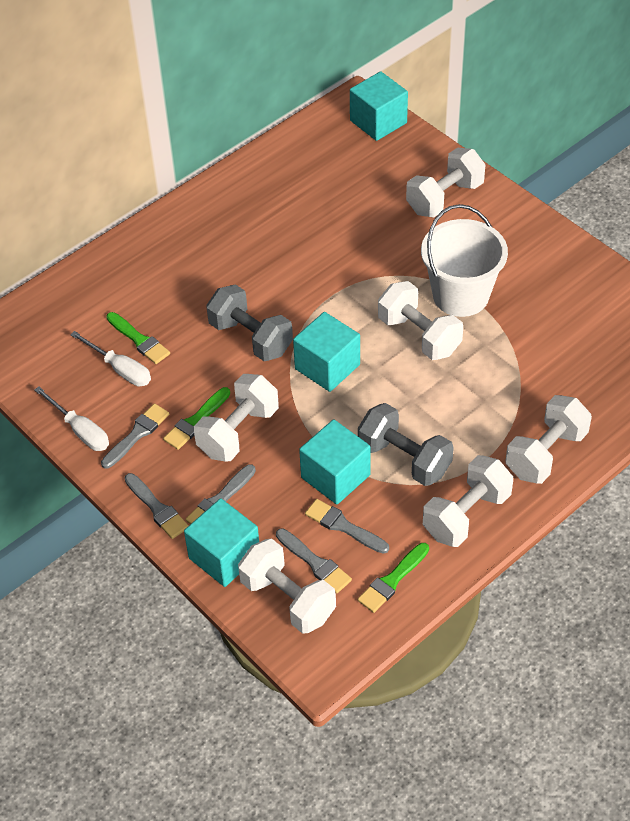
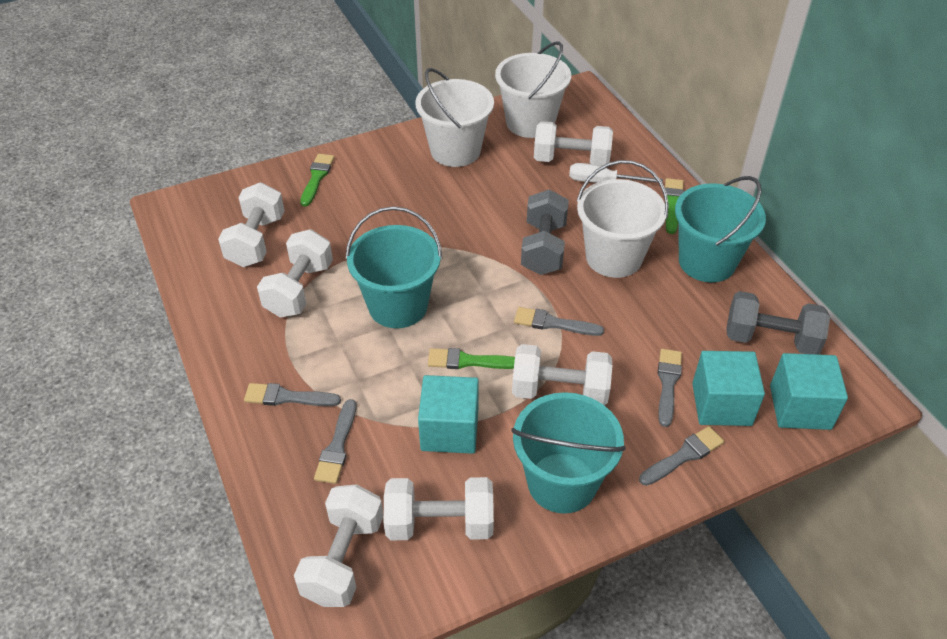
turquoise bucket: 0 -> 3
turquoise cube: 4 -> 3
white bucket: 1 -> 3
white screwdriver: 2 -> 1

